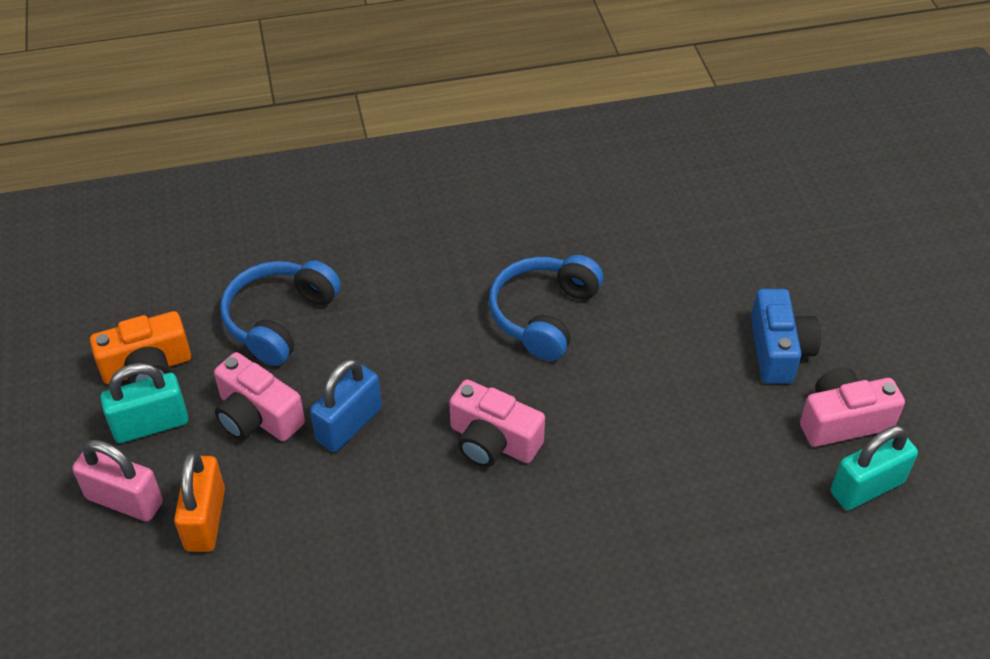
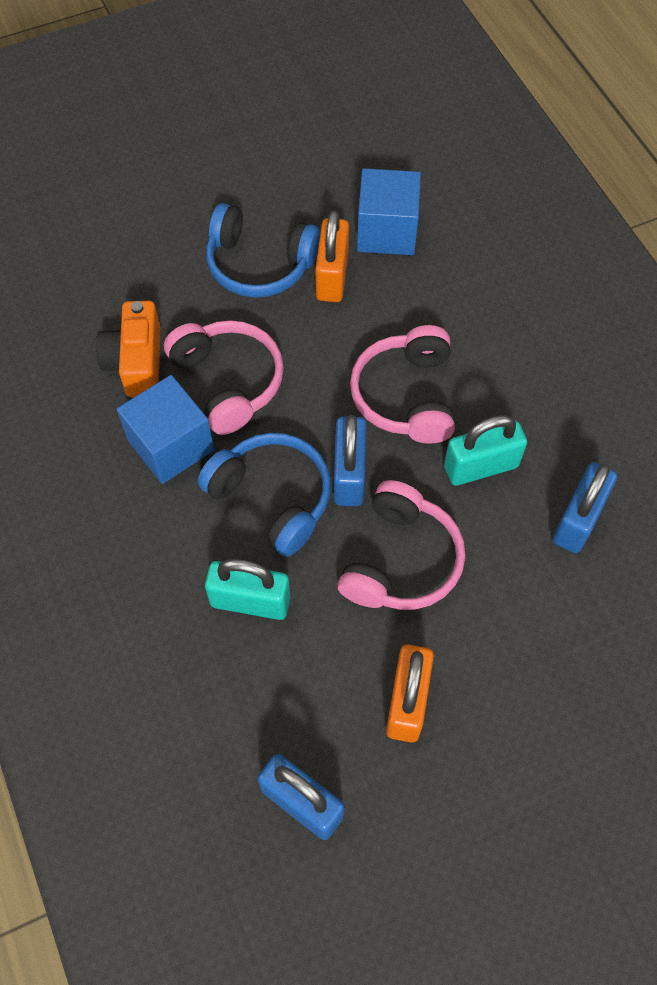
blue camera: 1 -> 0
blue cube: 0 -> 2
blue padlock: 1 -> 3
orange padlock: 1 -> 2
pink camera: 3 -> 0
pink headphones: 0 -> 3
pink padlock: 1 -> 0

